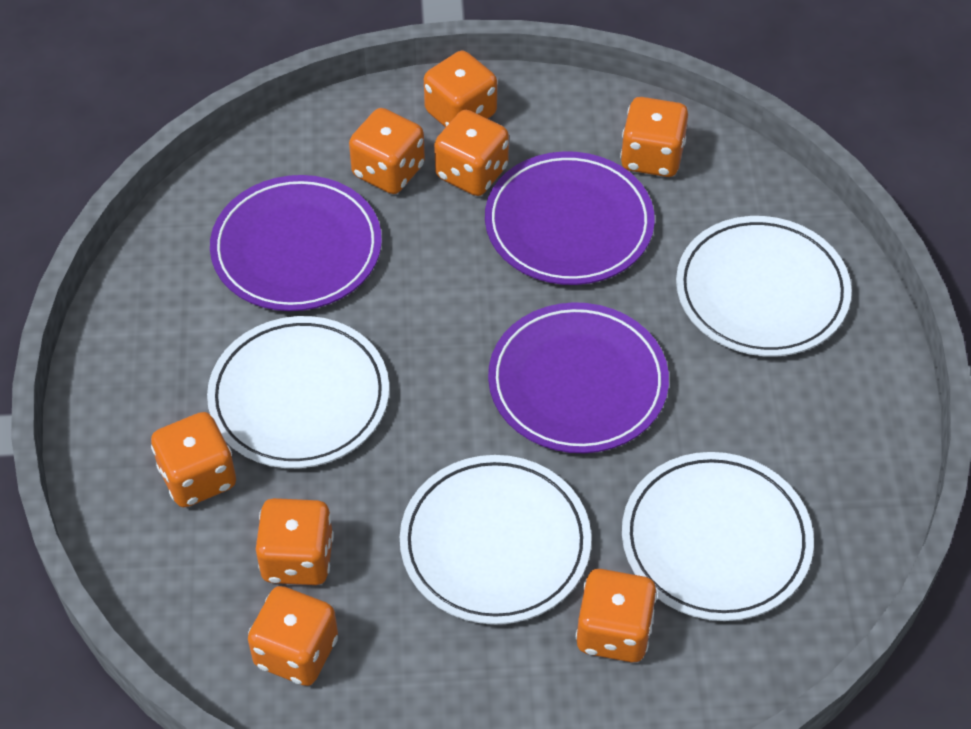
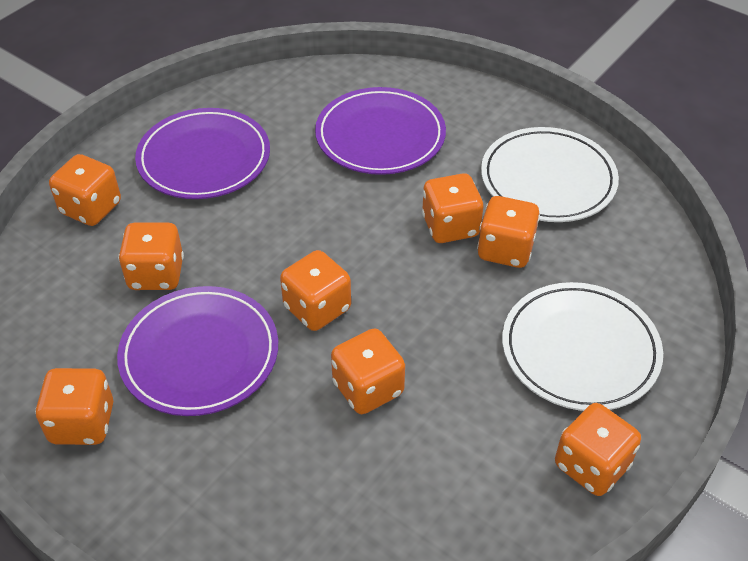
white plate: 4 -> 2

